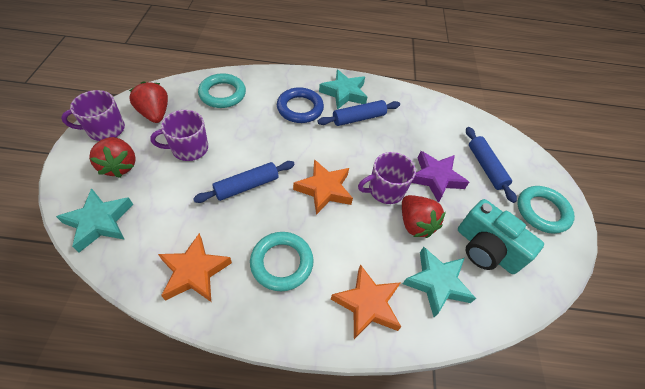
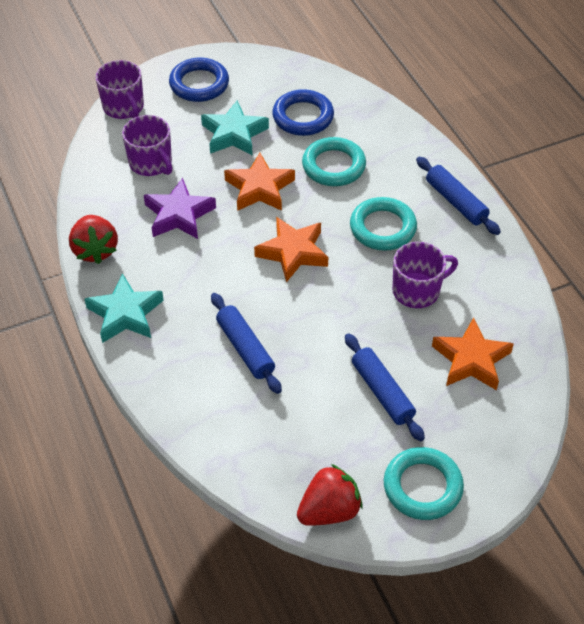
blue ring: 1 -> 2
red strawberry: 3 -> 2
turquoise camera: 1 -> 0
turquoise star: 3 -> 2

